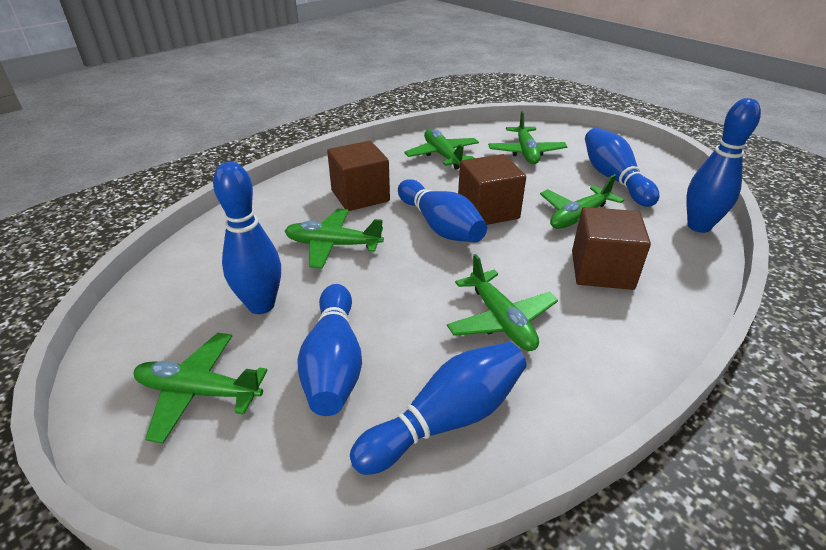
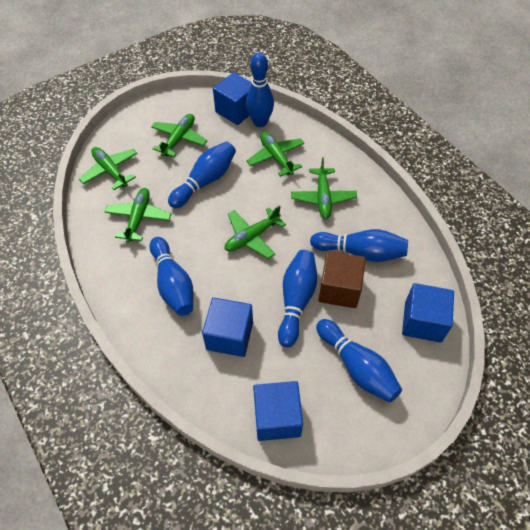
blue cube: 0 -> 4
brown cube: 3 -> 1

